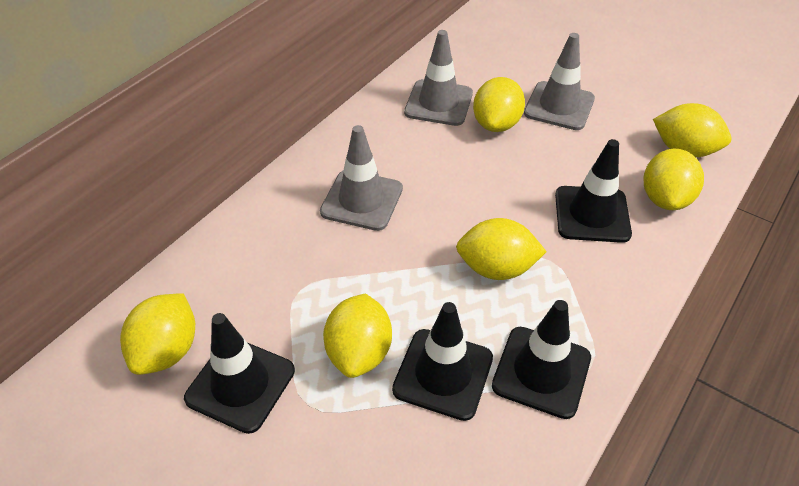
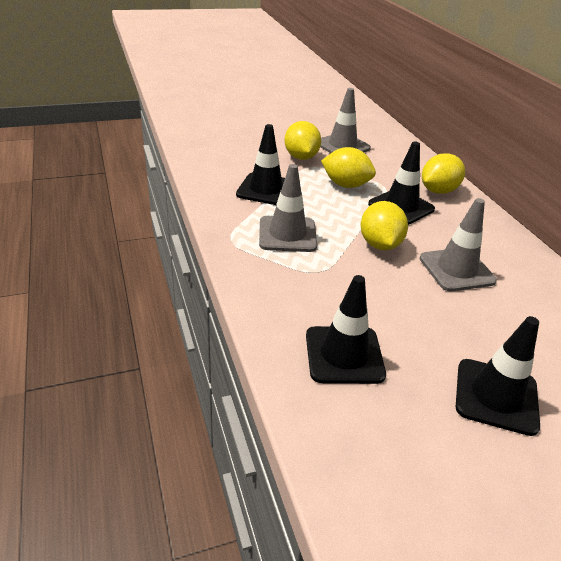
yellow lemon: 6 -> 4

